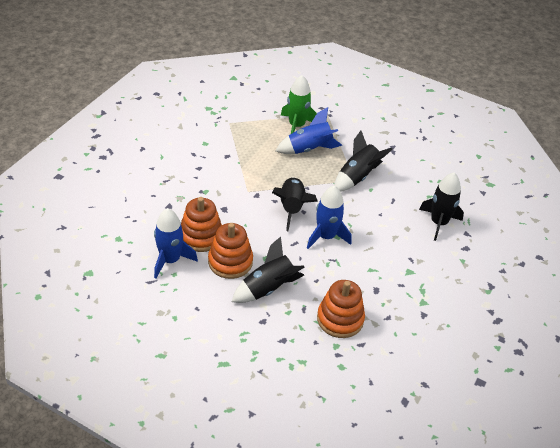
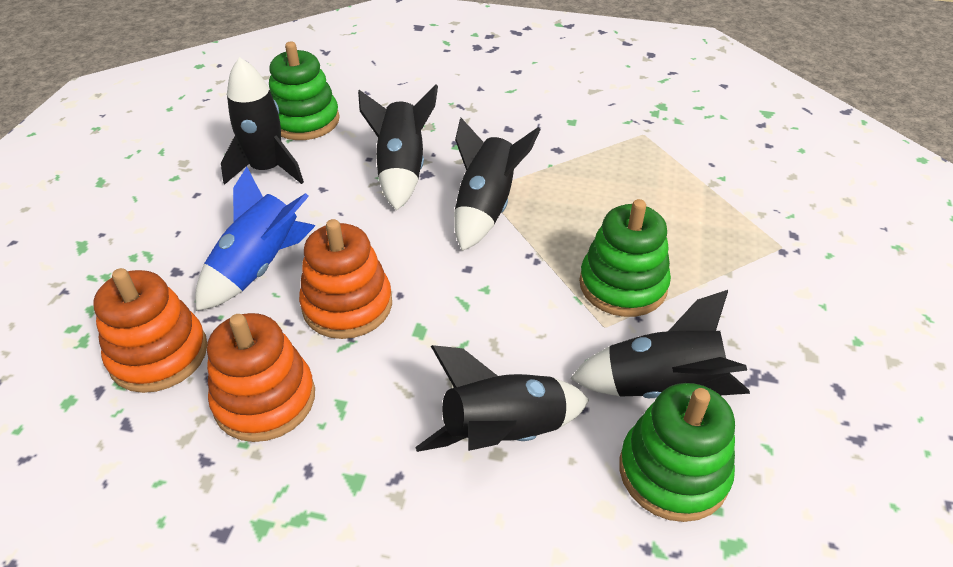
black rocket: 4 -> 5
blue rocket: 3 -> 1
green rocket: 1 -> 0
green stacking toy: 0 -> 3

